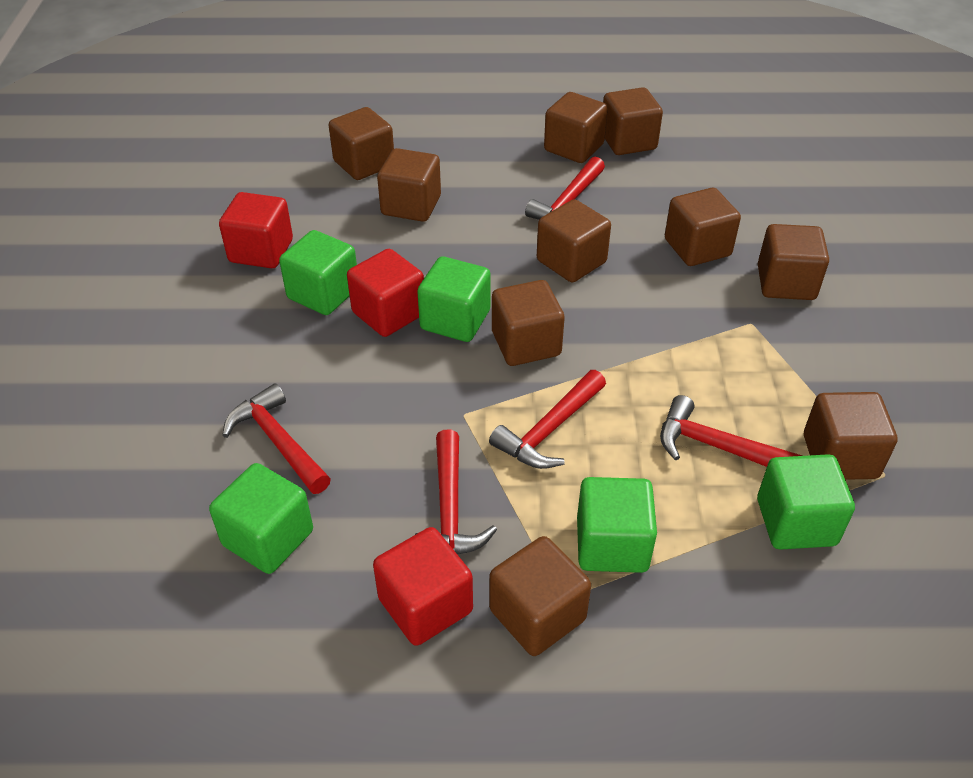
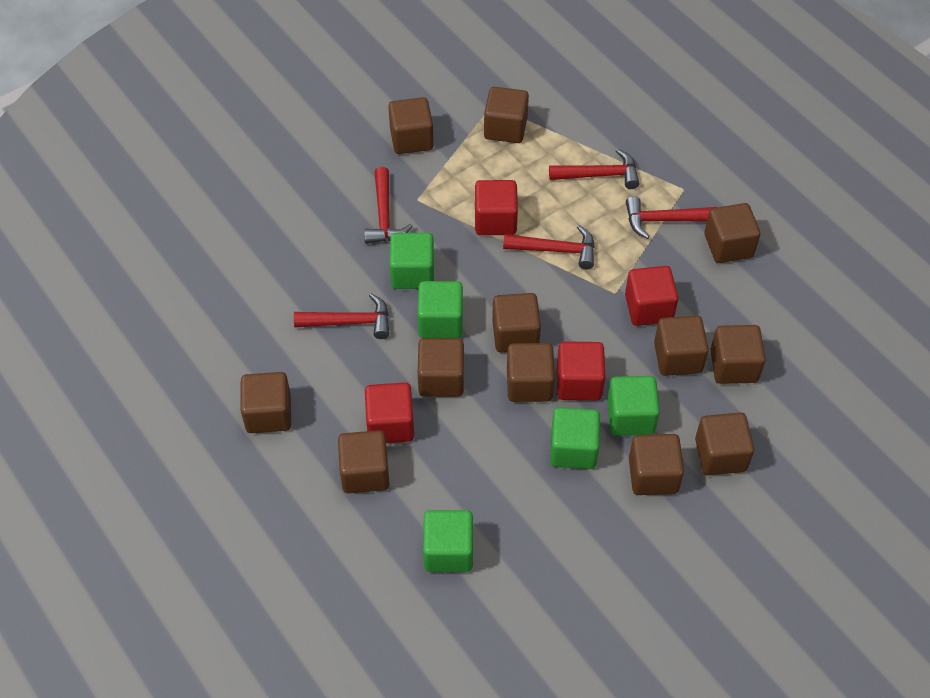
brown cube: 10 -> 12
red cube: 3 -> 4

